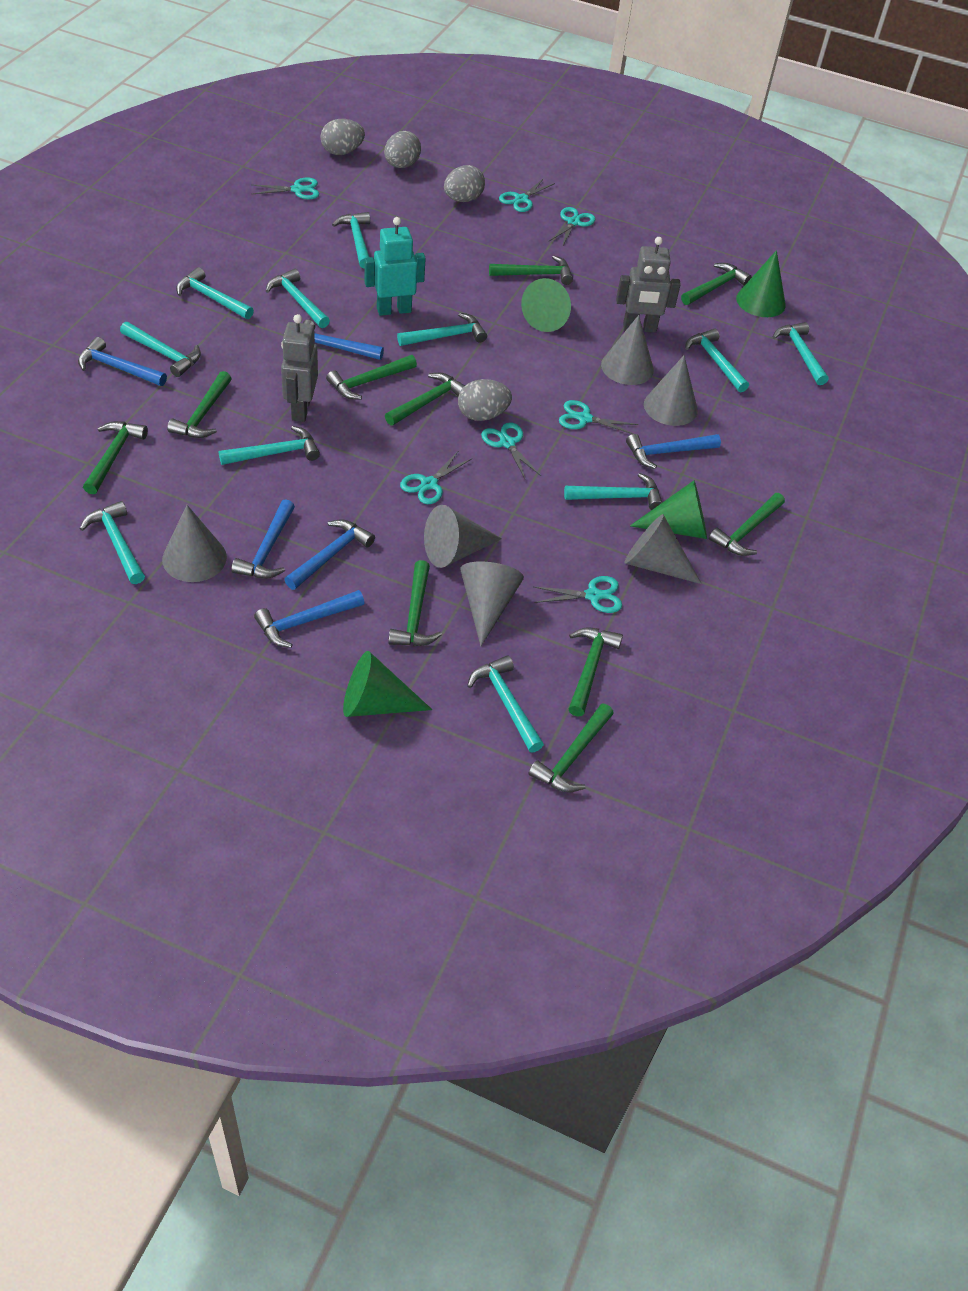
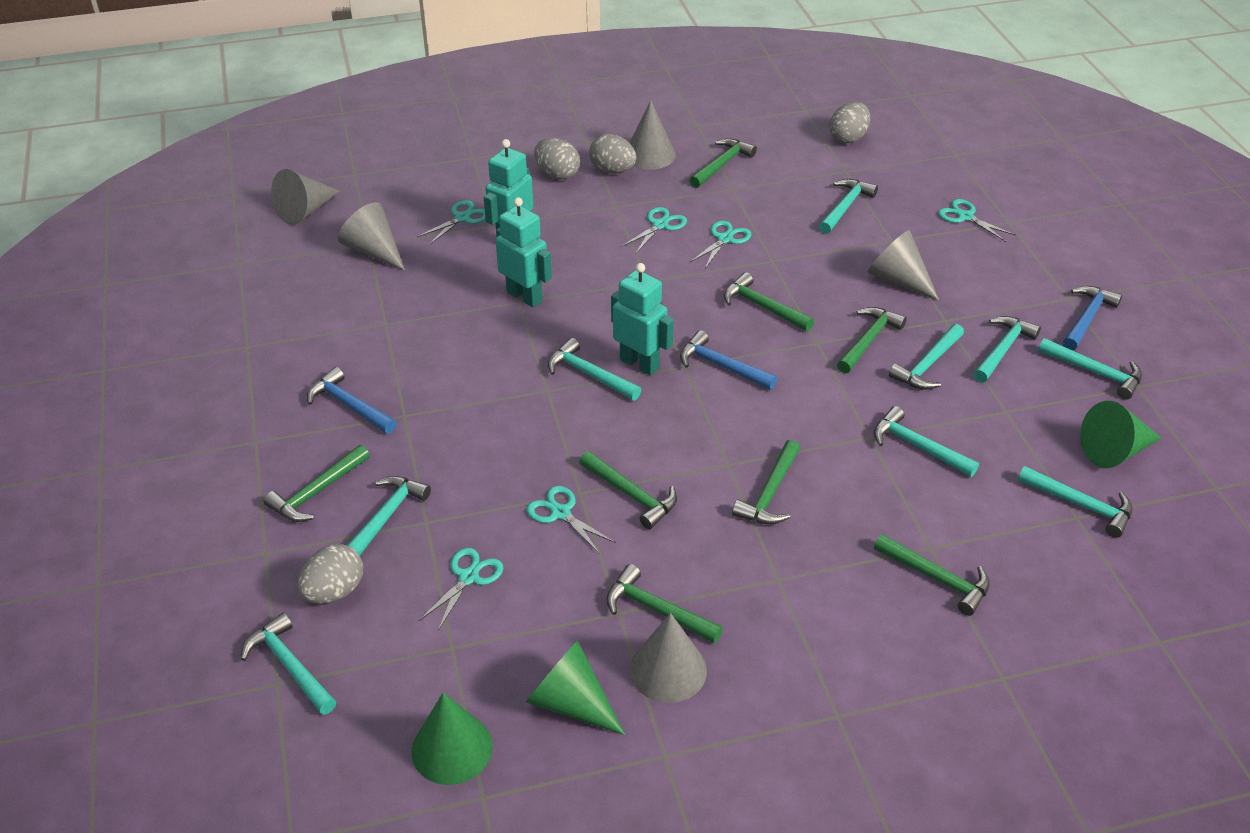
blue hammer: 6 -> 3
green cone: 4 -> 3
green hammer: 10 -> 8
grey cone: 6 -> 5
grey robot: 2 -> 0
turquoise hammer: 11 -> 9
turquoise robot: 1 -> 3
turquoise scissors: 7 -> 6

